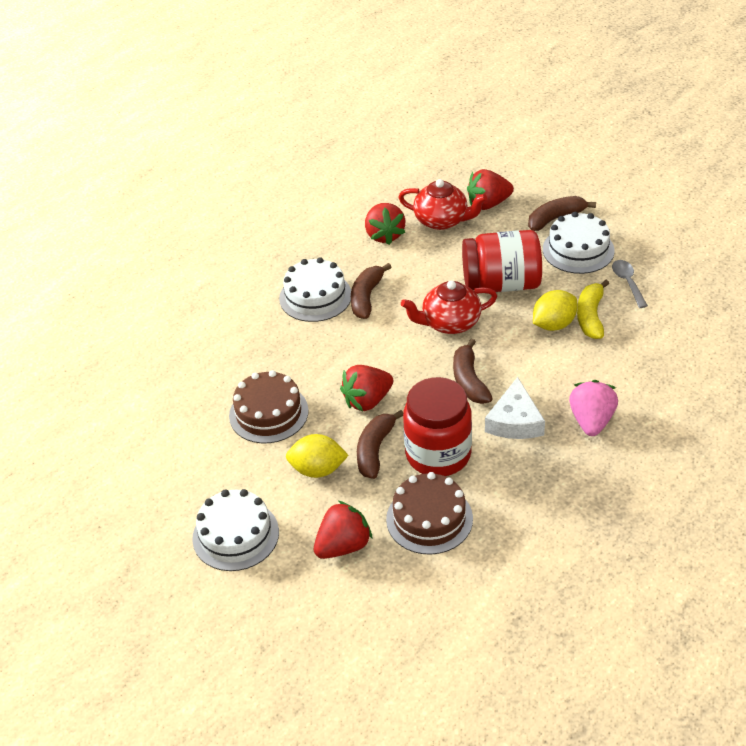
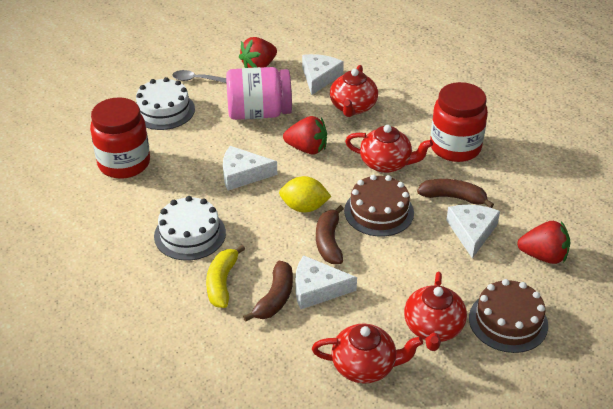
brown banana: 4 -> 3
pink jar: 0 -> 1
pink strawberry: 1 -> 0
red strawberry: 4 -> 3
red teapot: 2 -> 4
white cake: 3 -> 2
white cheese: 1 -> 4
yellow lemon: 2 -> 1

